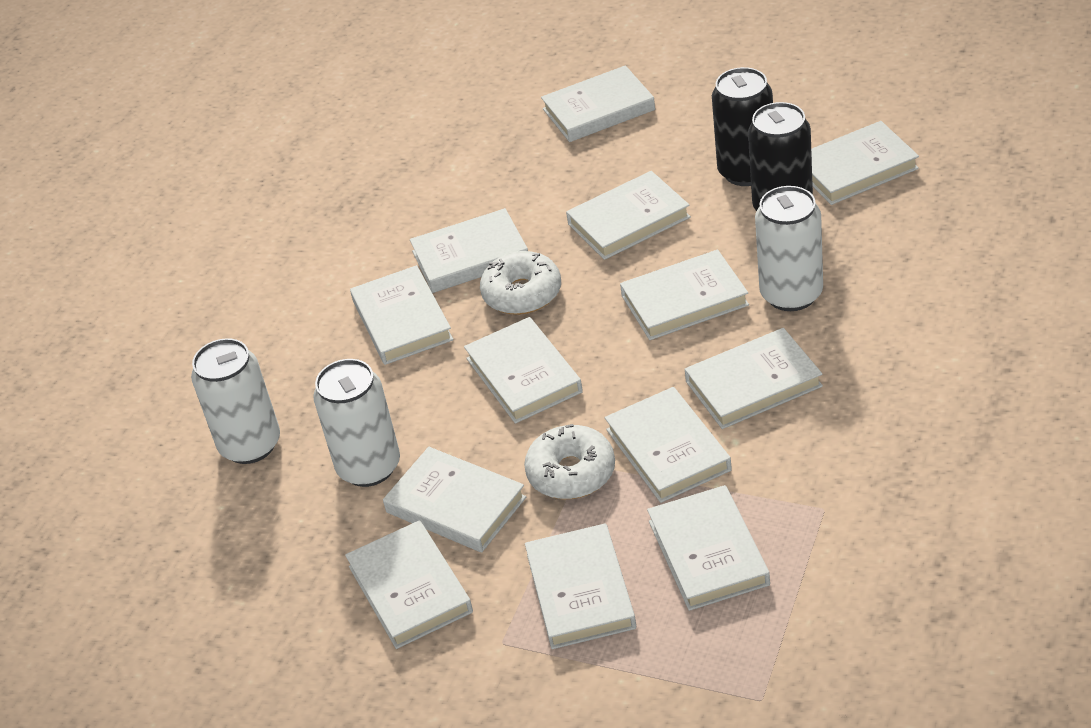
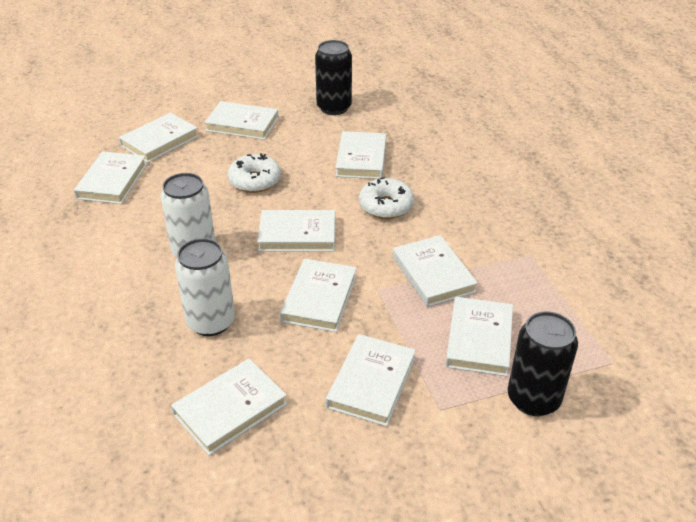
white book: 13 -> 10
white can: 3 -> 2

